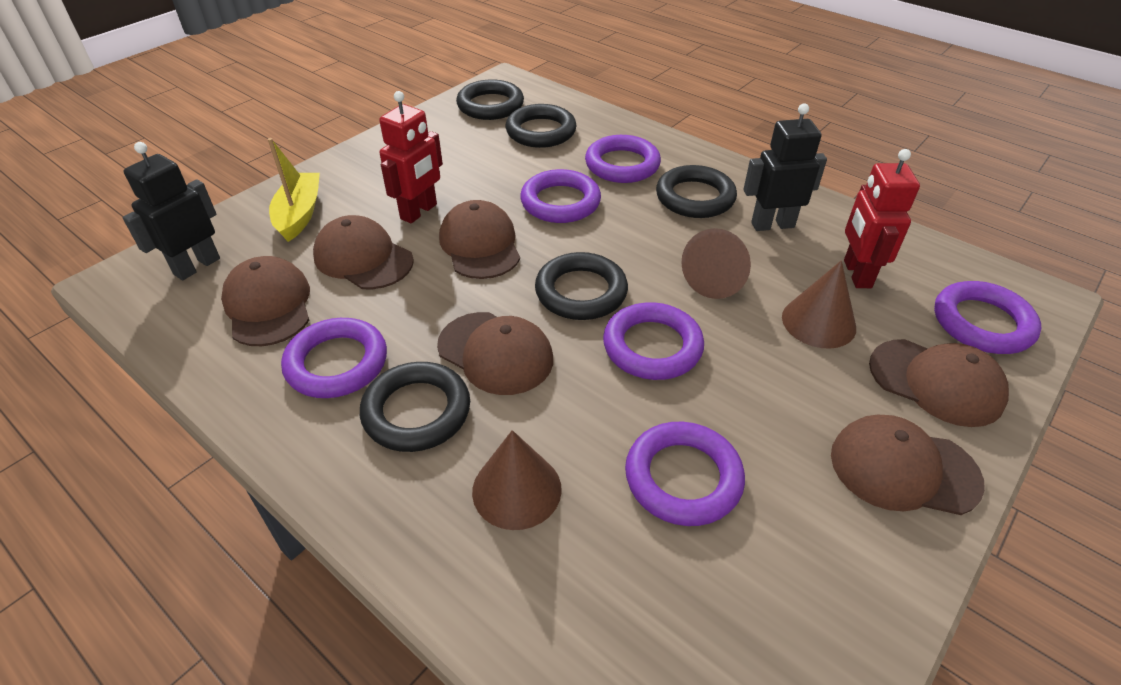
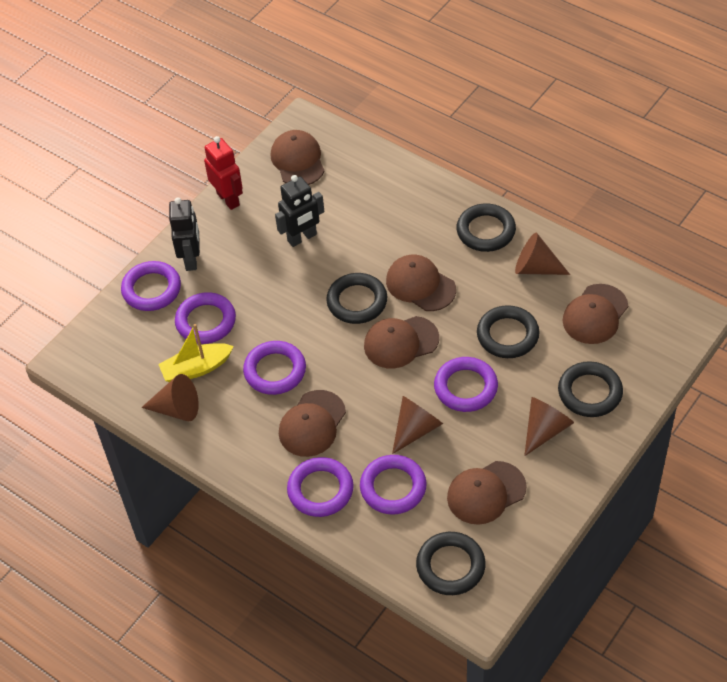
brown cone: 3 -> 4
red robot: 2 -> 1

